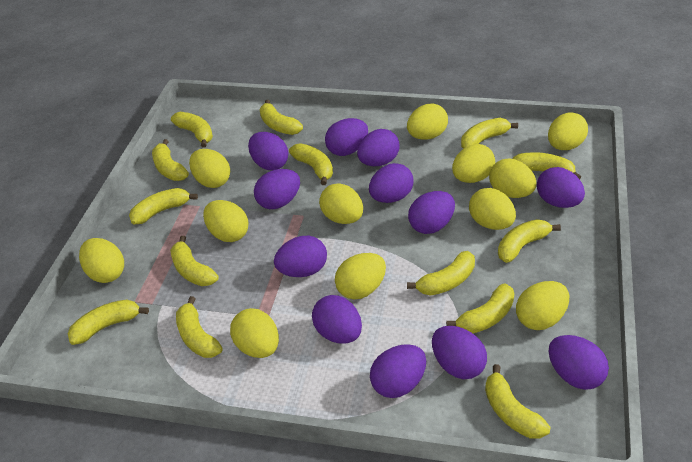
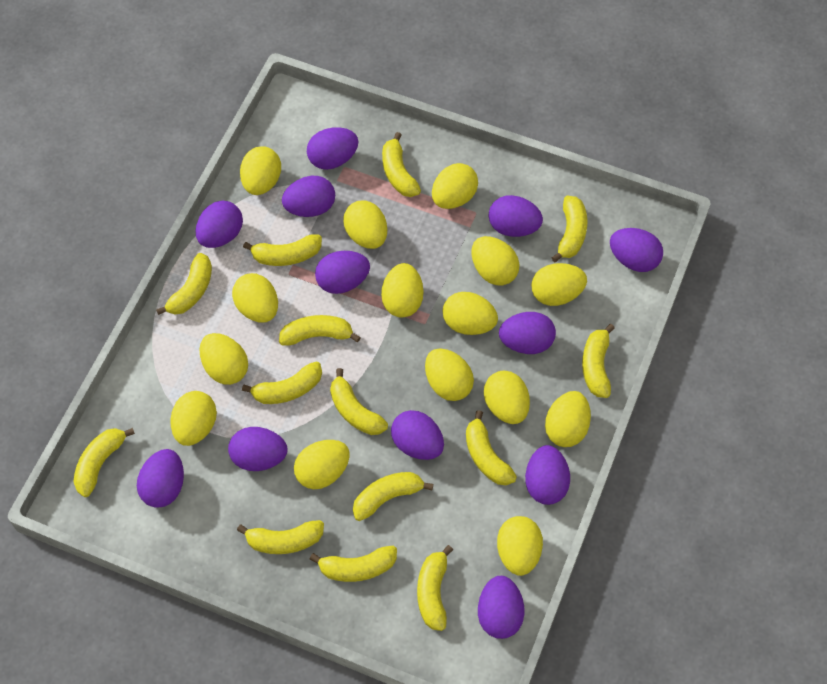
yellow egg: 12 -> 15

